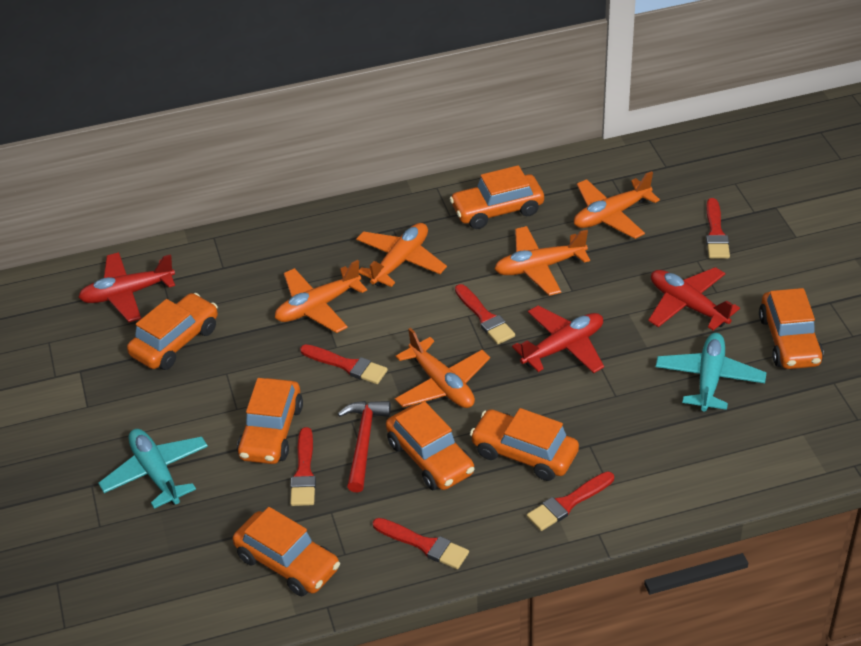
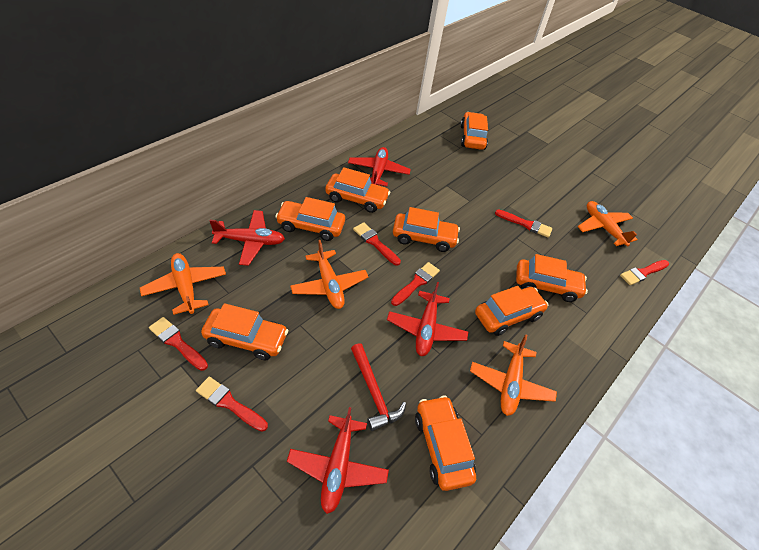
orange car: 7 -> 8
orange plane: 5 -> 4
red plane: 3 -> 4
turquoise plane: 2 -> 0

